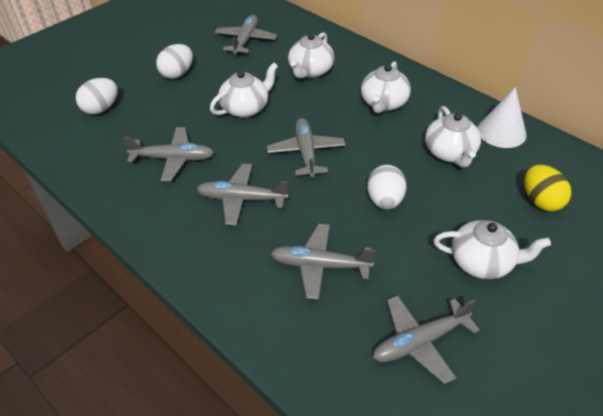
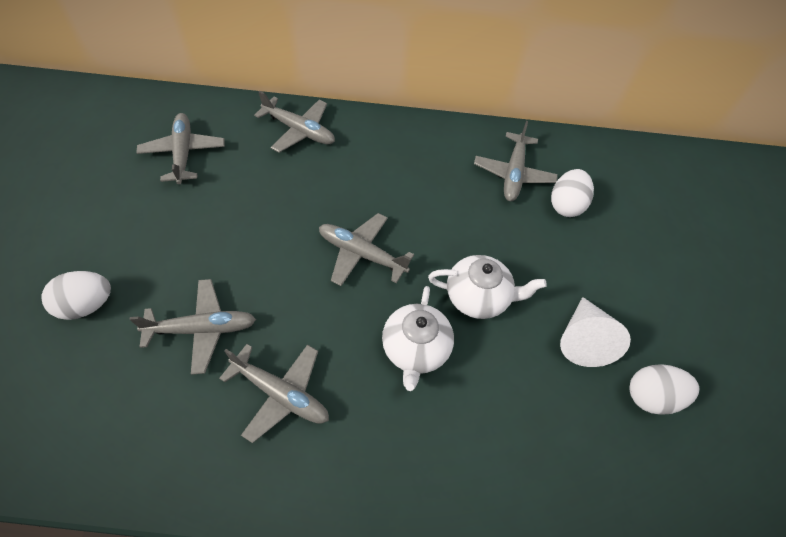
white teapot: 5 -> 2
yellow egg: 1 -> 0

